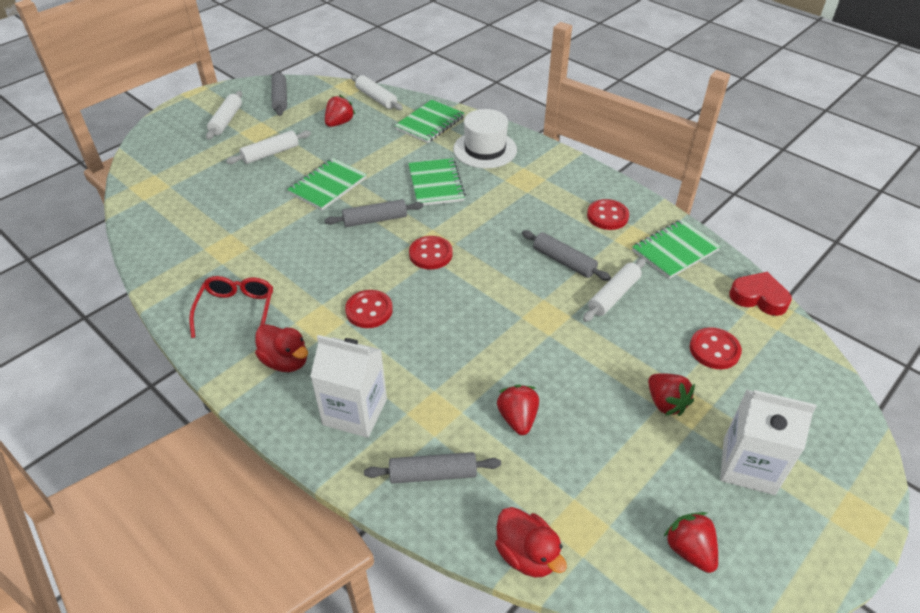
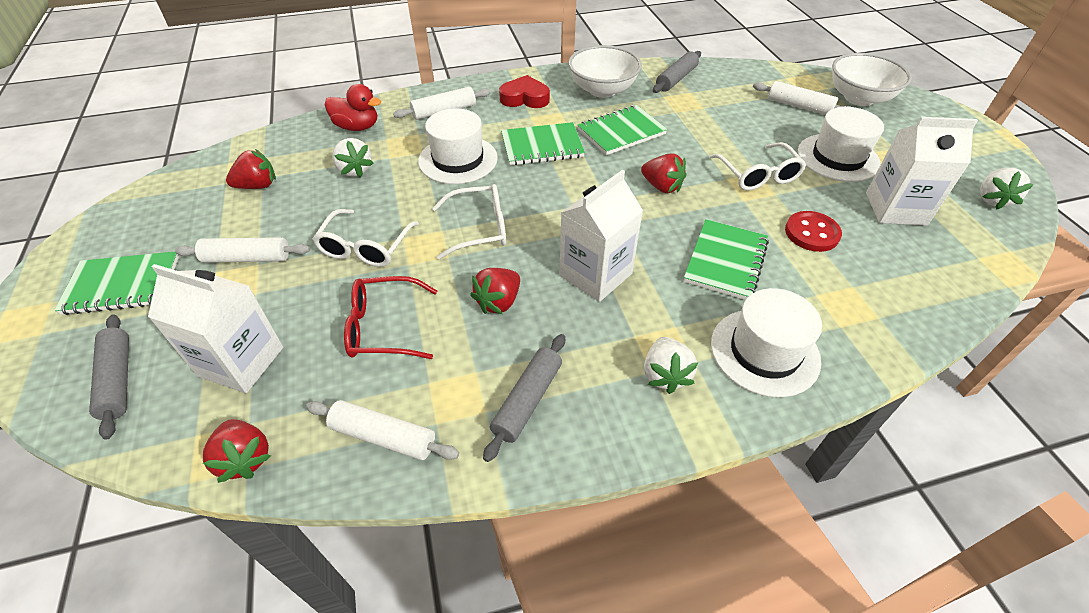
grey rolling pin: 4 -> 3
red button: 4 -> 1
red duck: 2 -> 1
white bowl: 0 -> 2
white carton: 2 -> 3
white glasses: 0 -> 3
white hat: 1 -> 3
white strawberry: 0 -> 3

